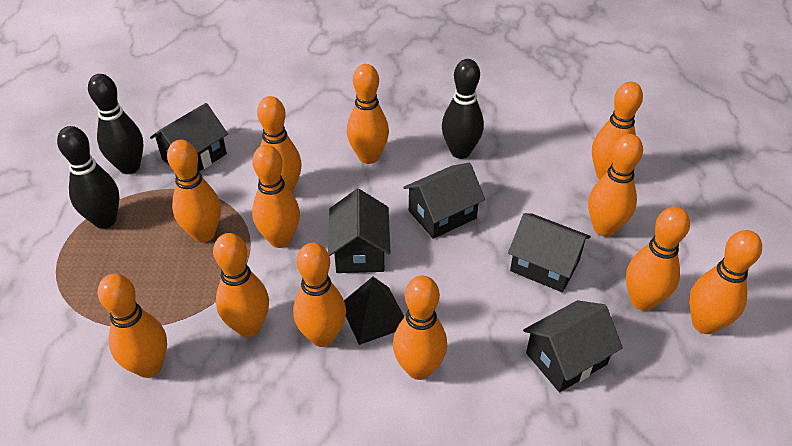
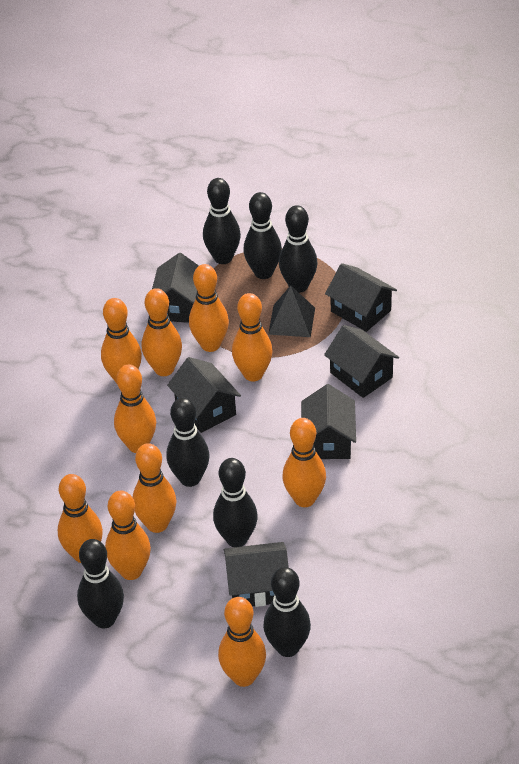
black bowling pin: 3 -> 7
black house: 5 -> 6
orange bowling pin: 12 -> 10

